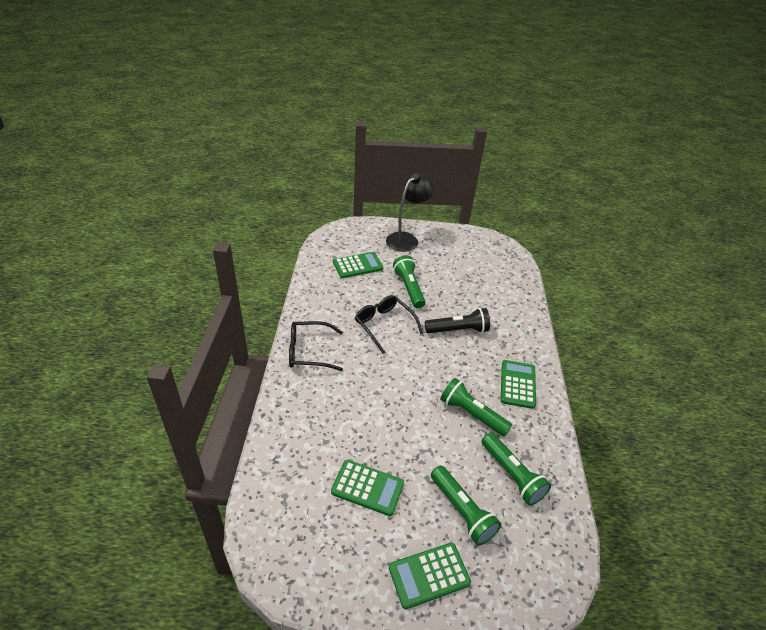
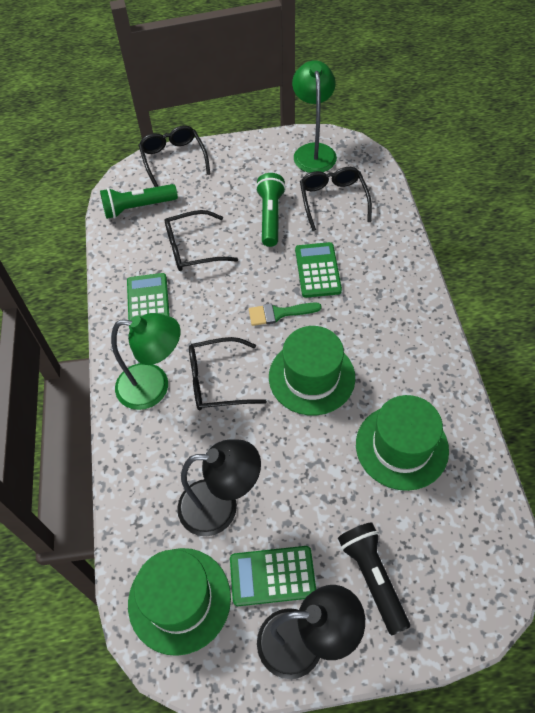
black glasses: 2 -> 4
black lamp: 1 -> 2
green brush: 0 -> 1
green calculator: 4 -> 3
green flashlight: 4 -> 2
green hat: 0 -> 3
green lamp: 0 -> 2

